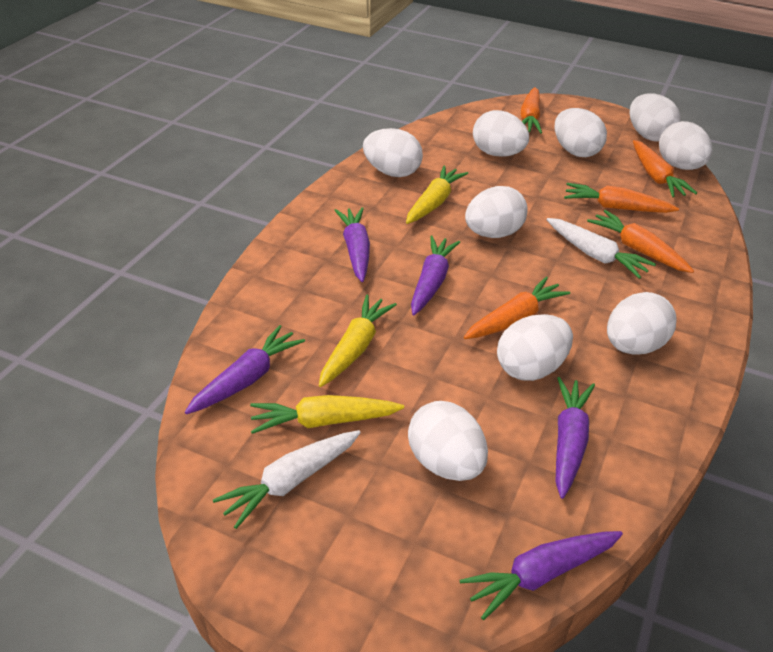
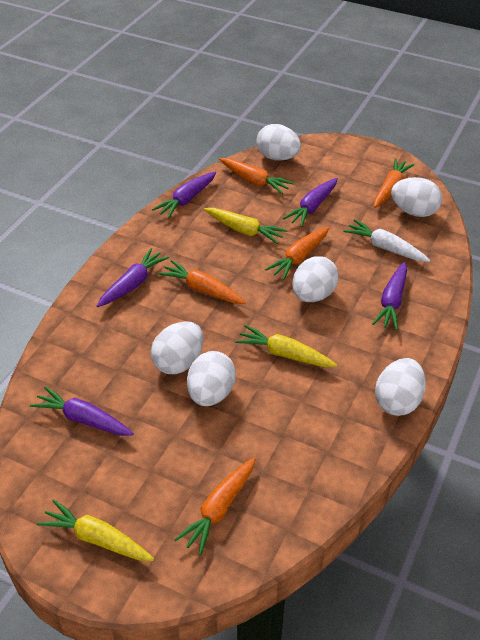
white carrot: 2 -> 1
white egg: 9 -> 6

